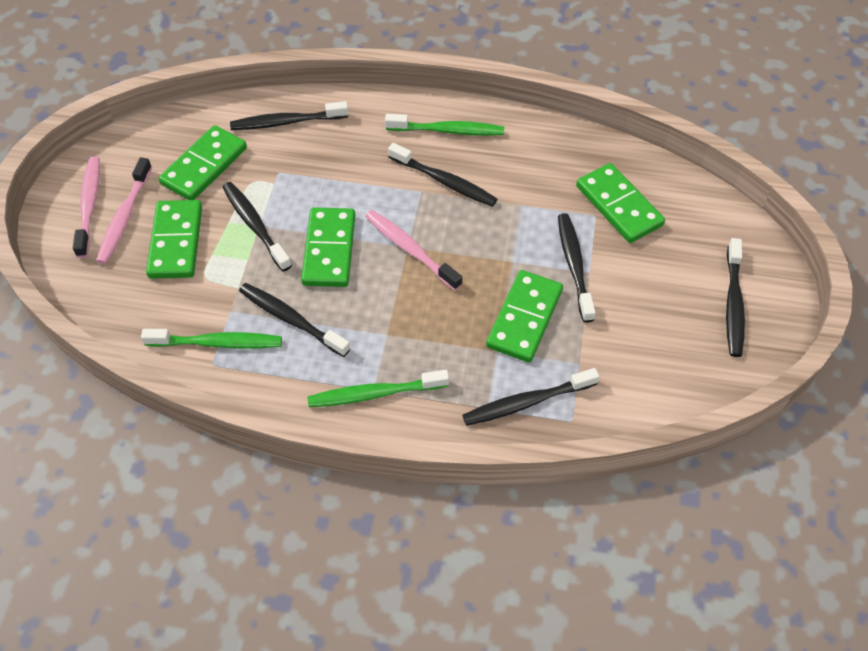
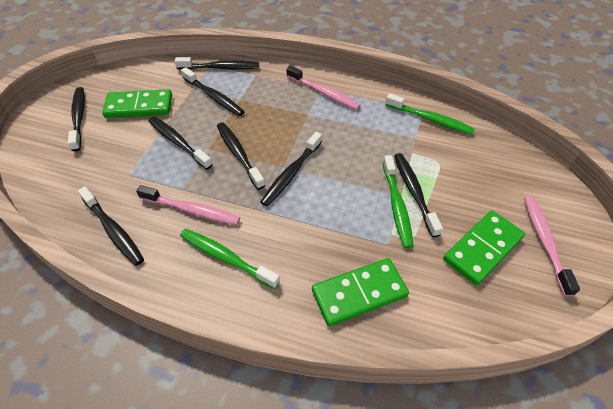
black toothbrush: 7 -> 8
green domino: 5 -> 3

